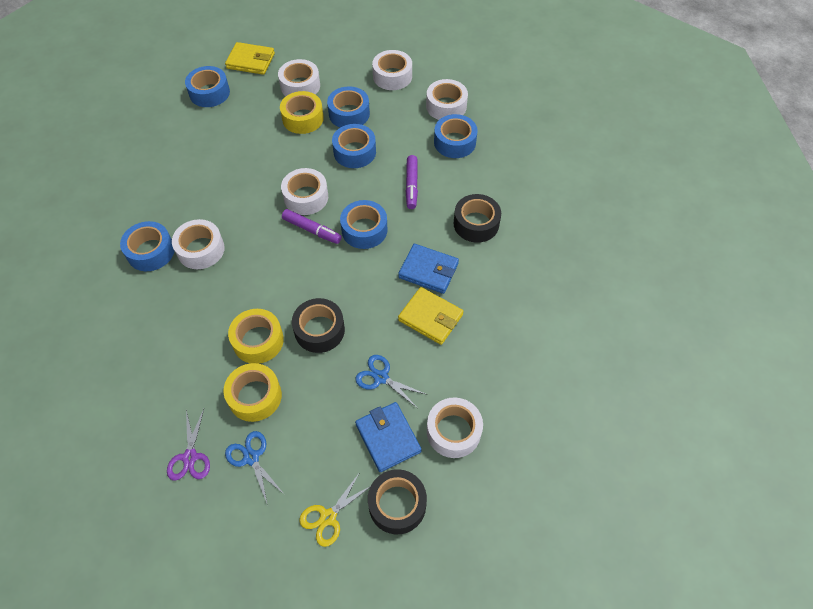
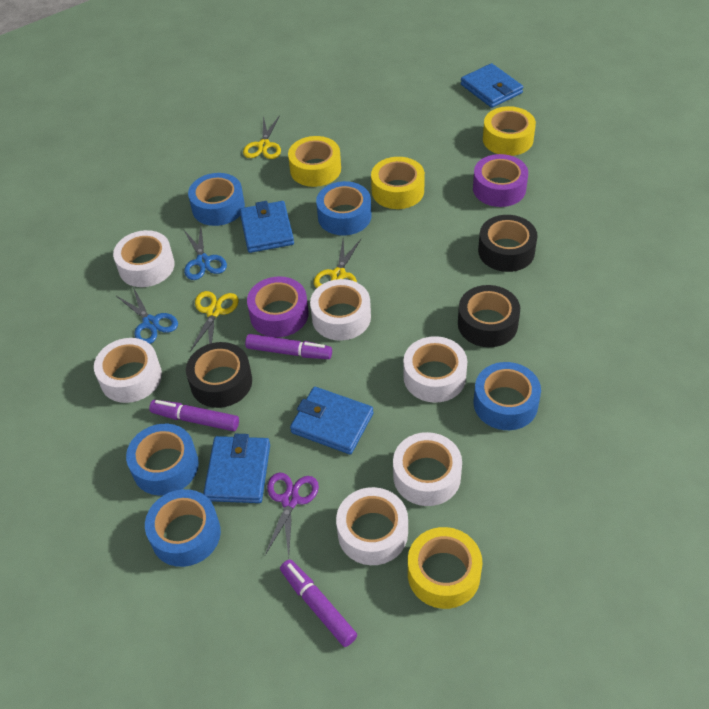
blue tape: 6 -> 5
blue wallet: 2 -> 4
purple marker: 2 -> 3
purple tape: 0 -> 2
yellow scissors: 1 -> 3
yellow tape: 3 -> 4
yellow wallet: 2 -> 0

